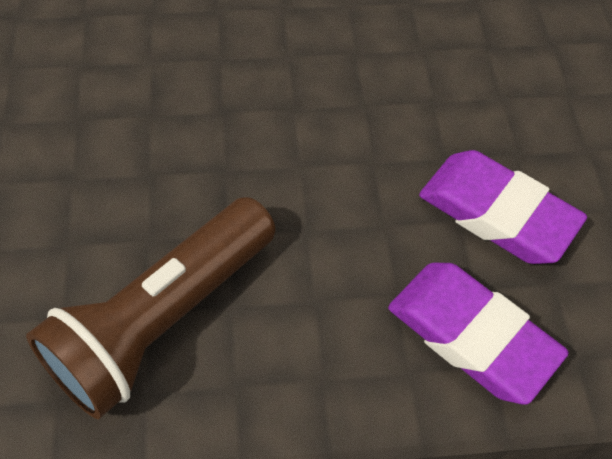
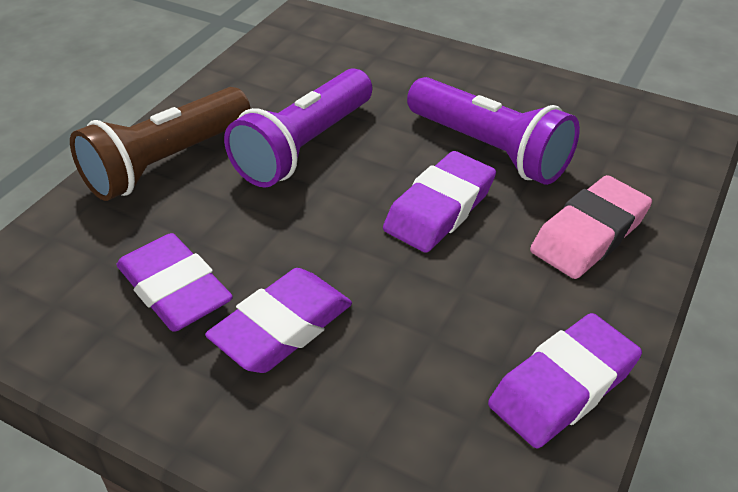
pink eraser: 0 -> 1
purple eraser: 2 -> 4
purple flashlight: 0 -> 2

